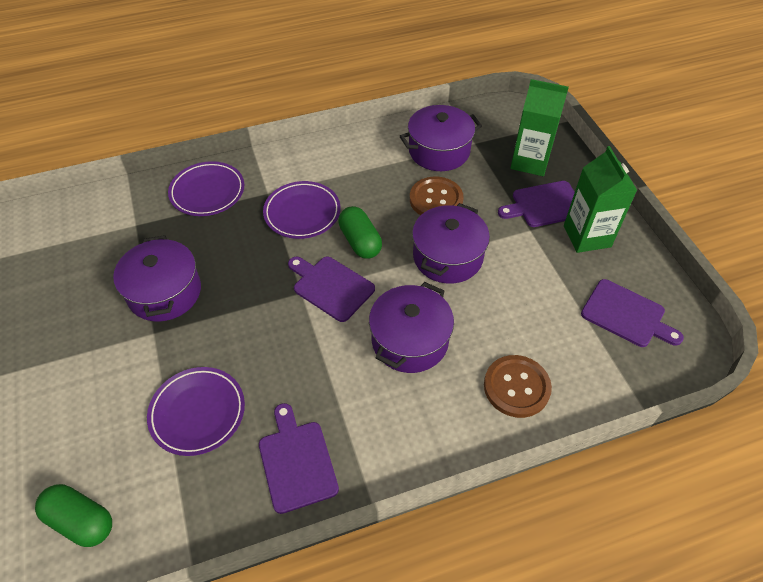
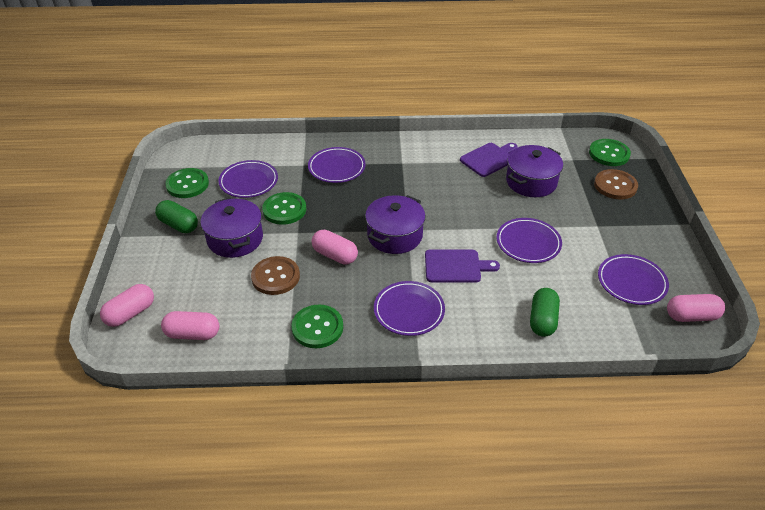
green button: 0 -> 4
green carton: 2 -> 0
pink capsule: 0 -> 4
purple cutting board: 4 -> 2
purple plate: 3 -> 5
purple pot: 4 -> 3

